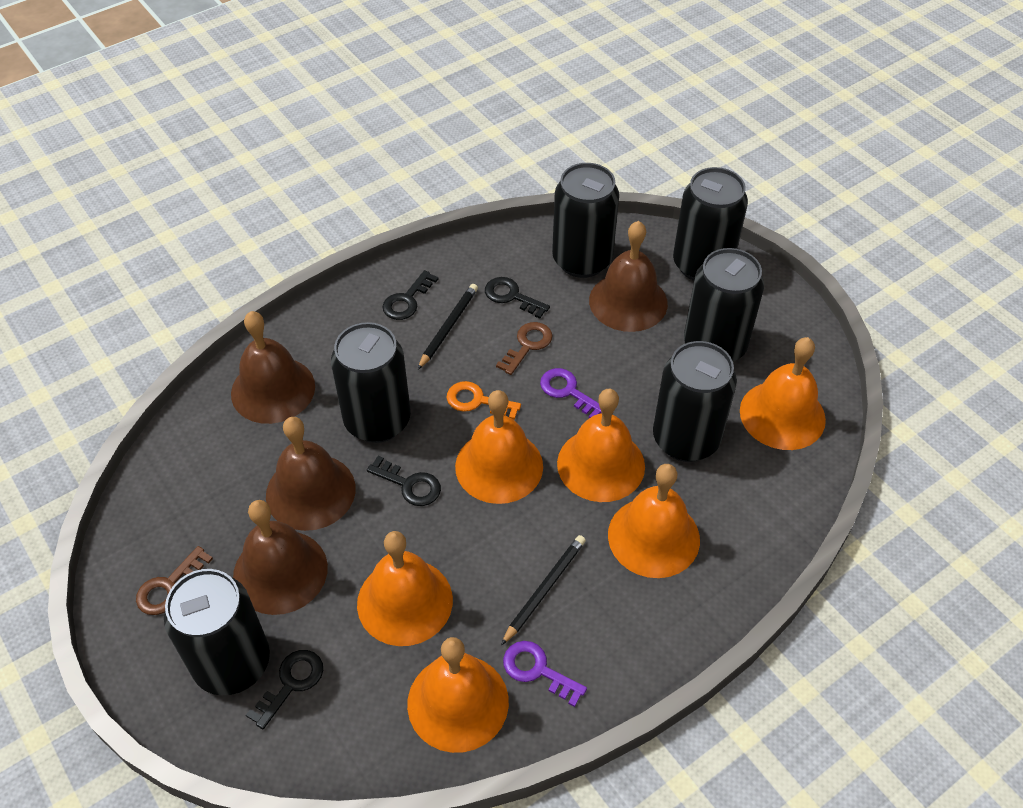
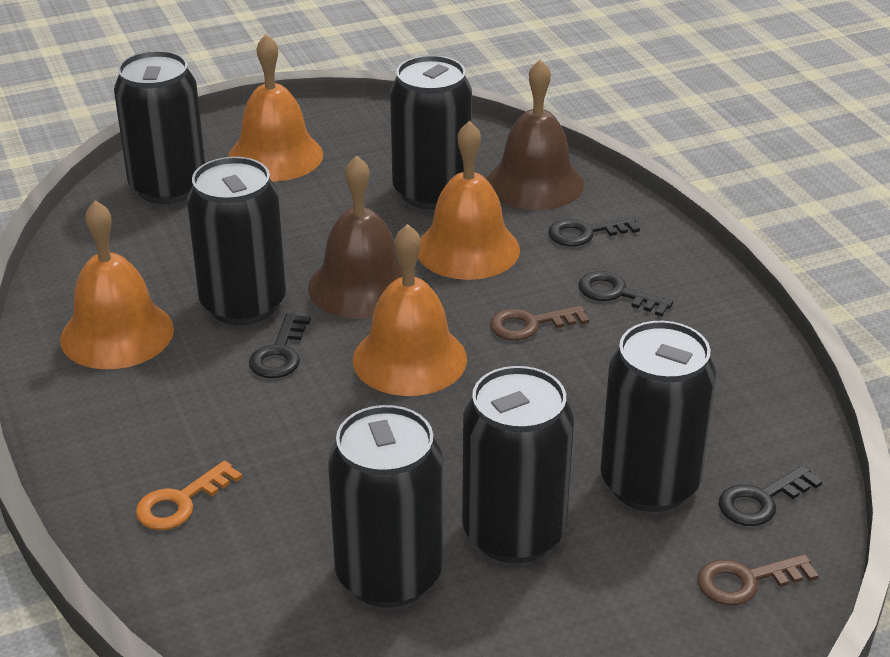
black pencil: 2 -> 0
brown bell: 4 -> 2
orange bell: 6 -> 4
purple key: 2 -> 0

